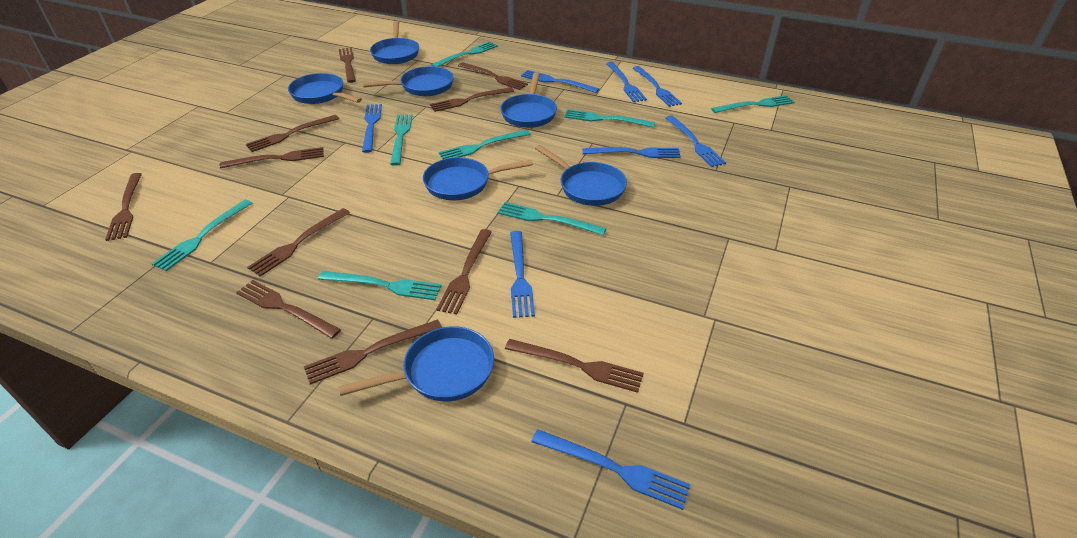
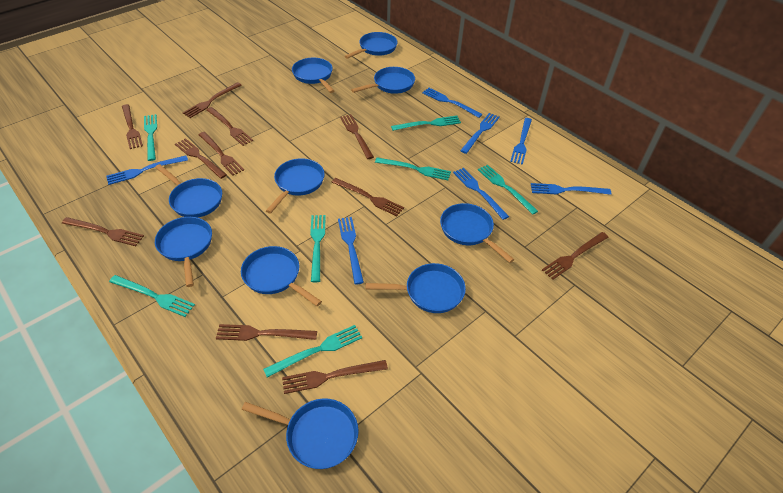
blue fork: 8 -> 7
blue pan: 7 -> 10
turquoise fork: 8 -> 7

